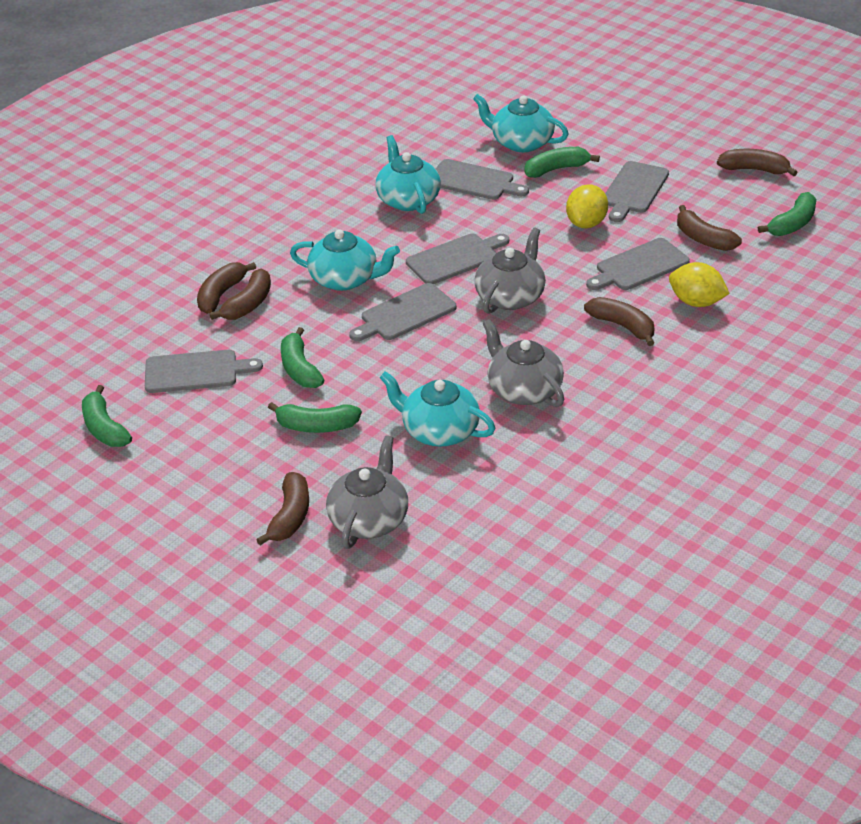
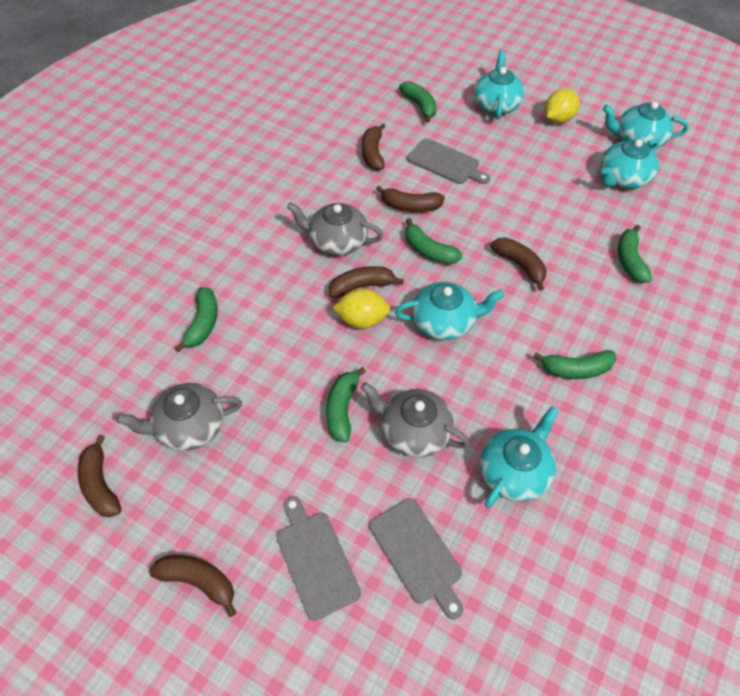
green banana: 5 -> 6
grey cutting board: 6 -> 3
turquoise teapot: 4 -> 5

